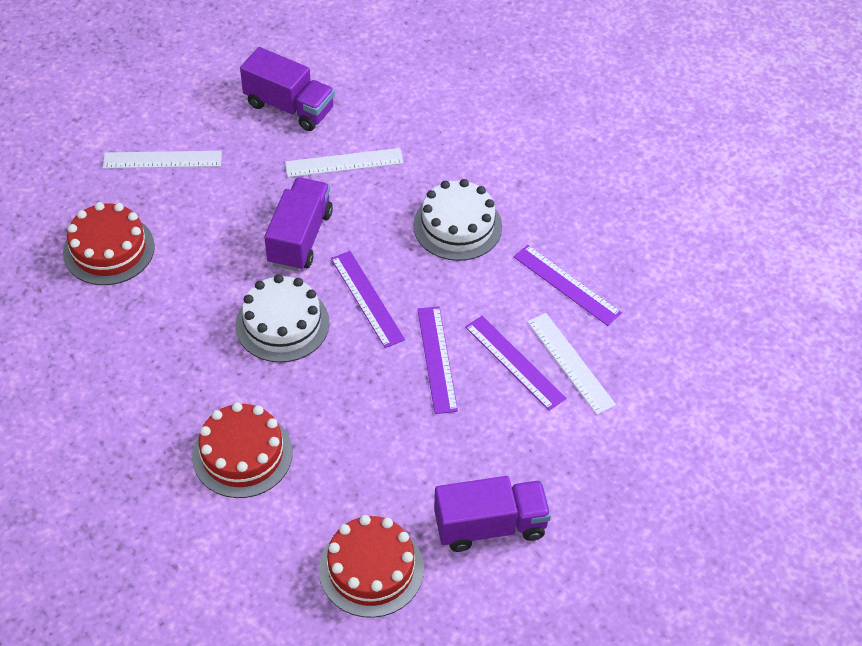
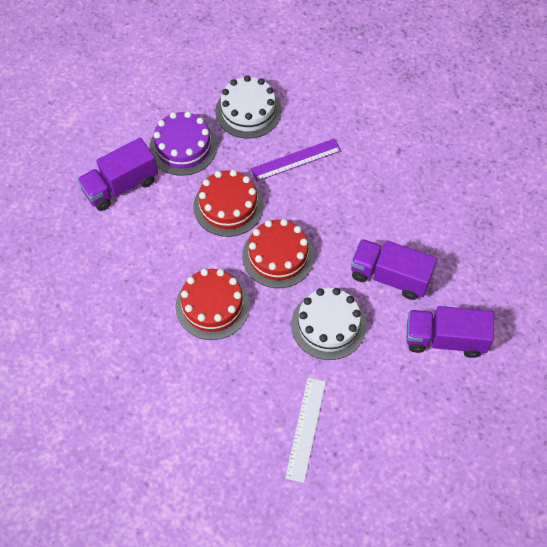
purple cake: 0 -> 1
purple ruler: 4 -> 1
white ruler: 3 -> 1

